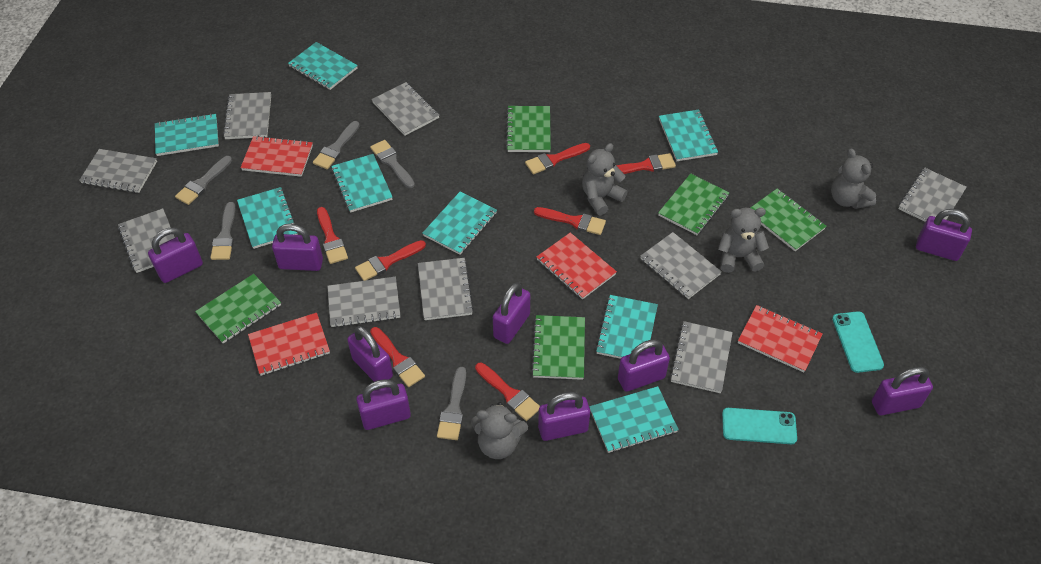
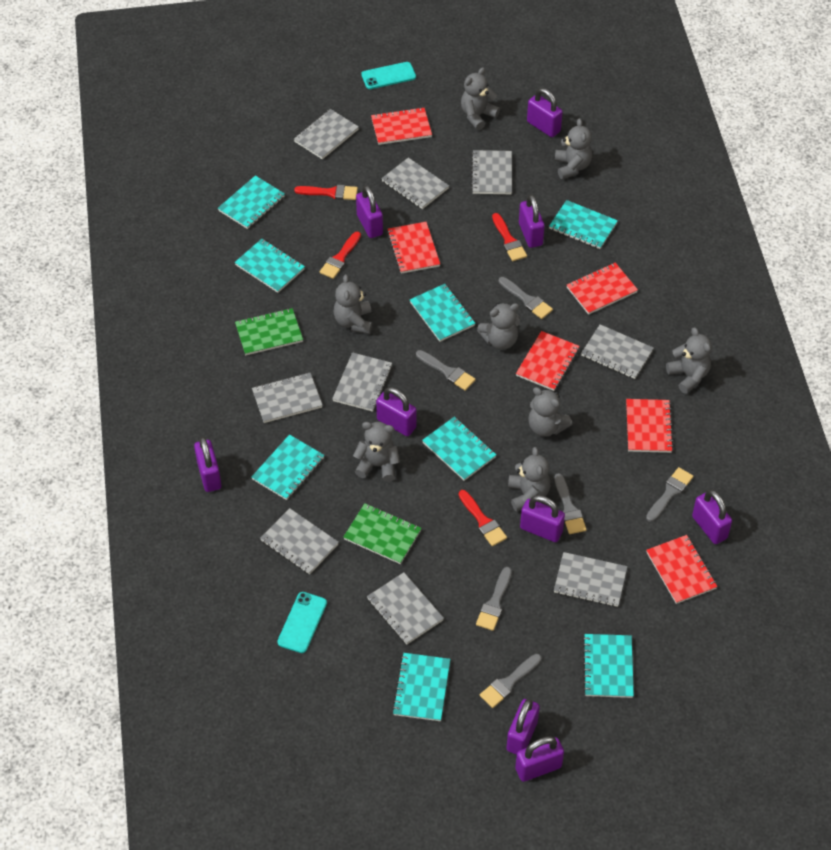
green notebook: 5 -> 2
grey brush: 5 -> 6
grey teddy bear: 4 -> 8
red brush: 7 -> 4
red notebook: 4 -> 6

